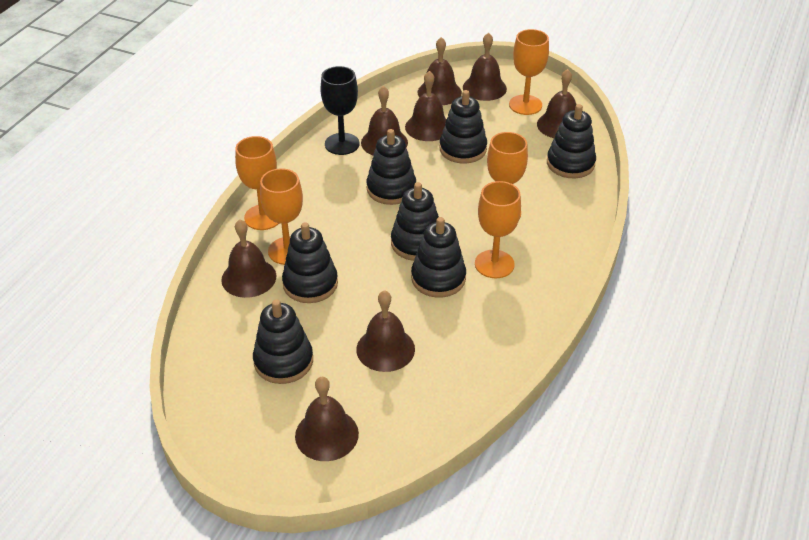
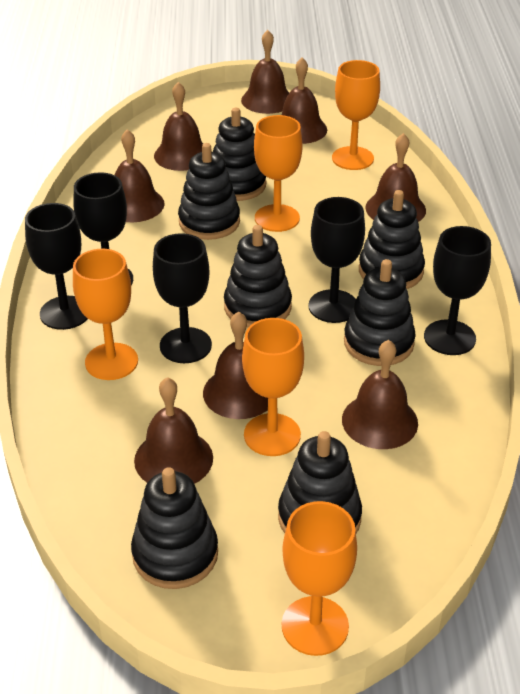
black goblet: 1 -> 5

